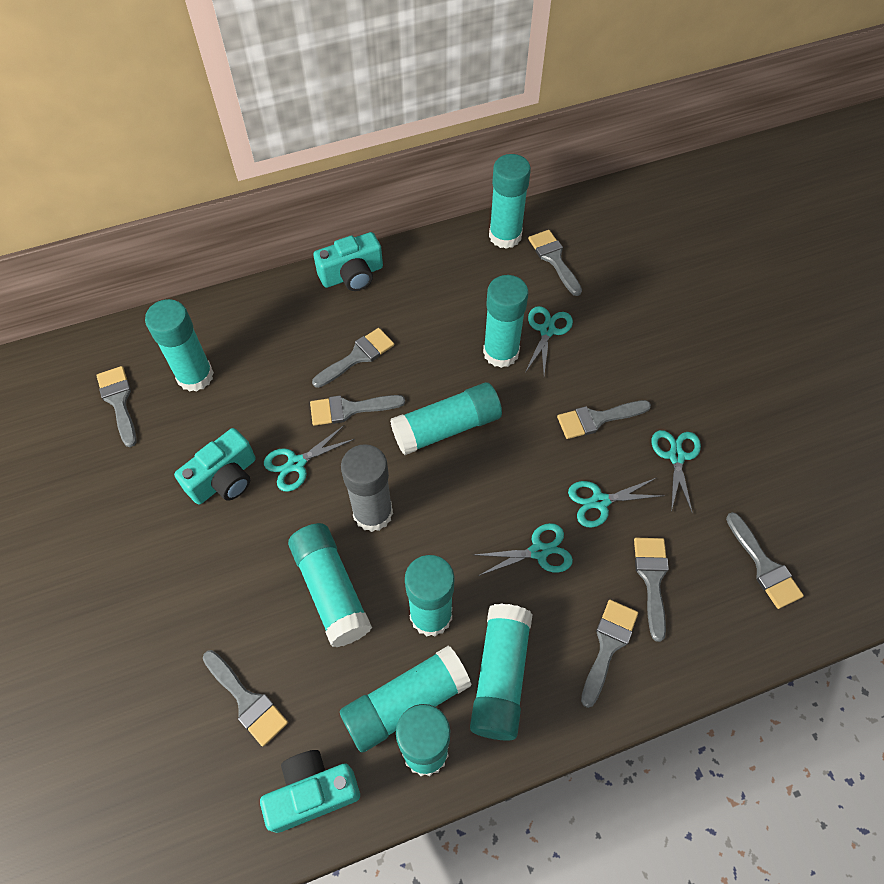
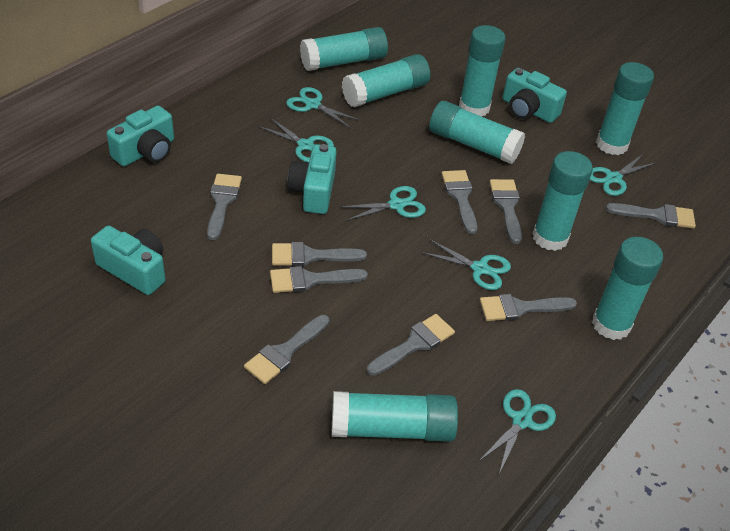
grey glue stick: 1 -> 0
turquoise camera: 3 -> 4
turquoise glue stick: 9 -> 8
turquoise scissors: 5 -> 6

